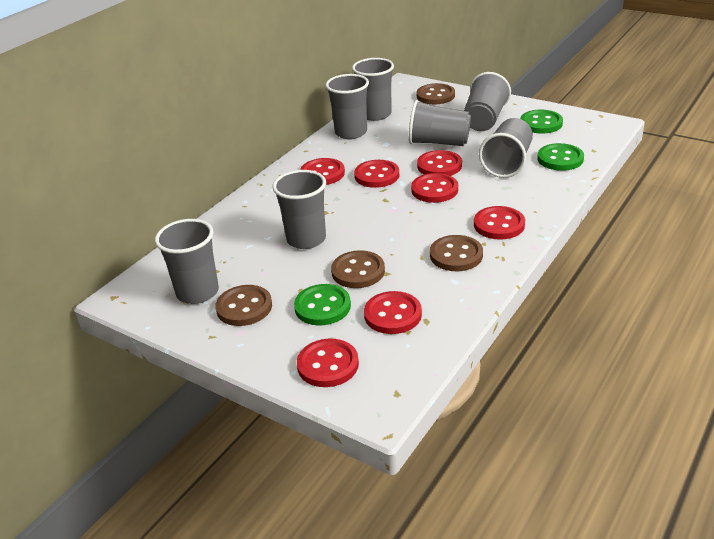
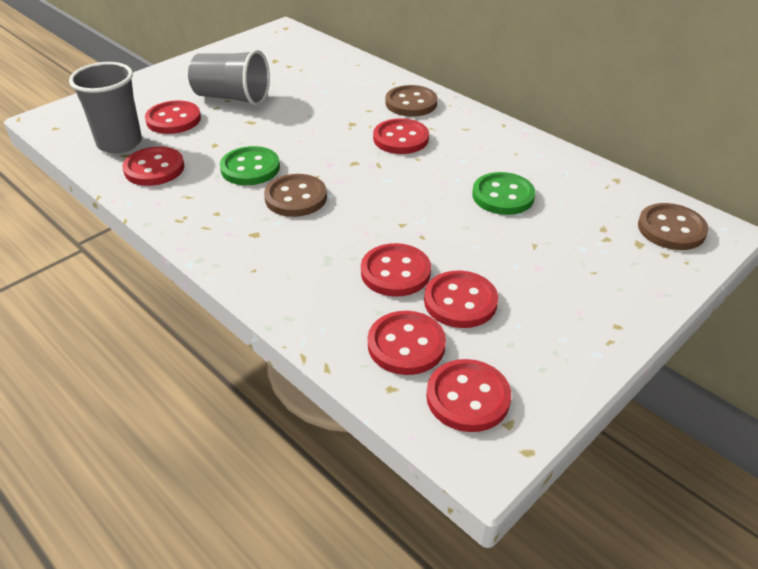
brown button: 4 -> 3
green button: 3 -> 2
grey cup: 7 -> 2

